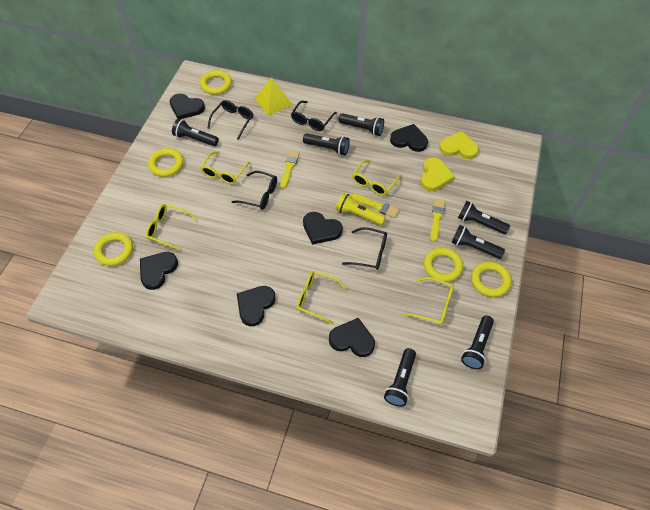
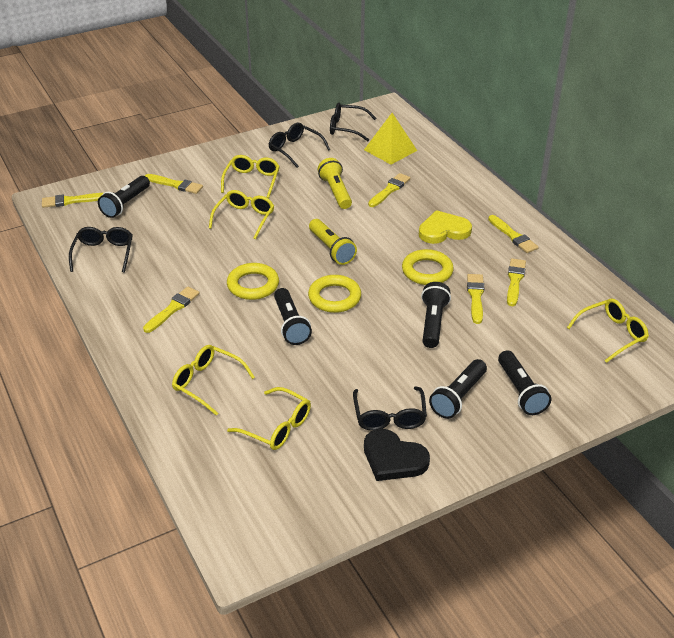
black flashlight: 7 -> 5
black heart: 6 -> 1
yellow brush: 3 -> 7
yellow flashlight: 1 -> 2
yellow heart: 2 -> 1
yellow ring: 5 -> 3

